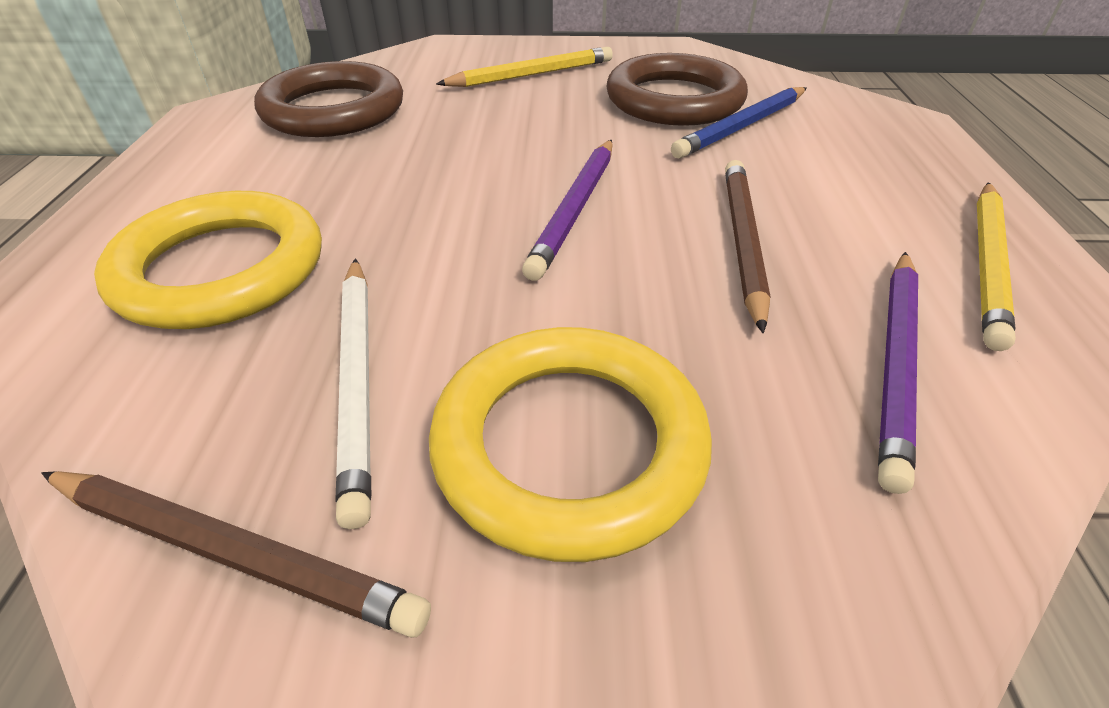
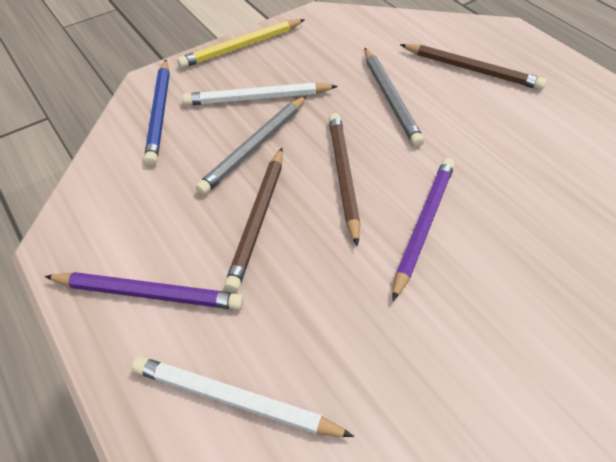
brown pencil: 2 -> 3
brown ring: 2 -> 0
grey pencil: 0 -> 2
white pencil: 1 -> 2
yellow pencil: 2 -> 1
yellow ring: 2 -> 0

